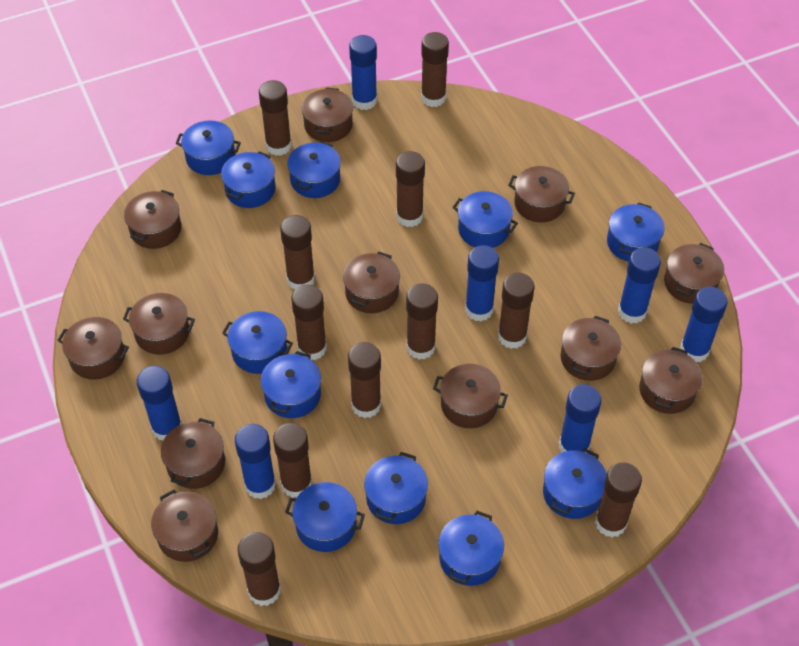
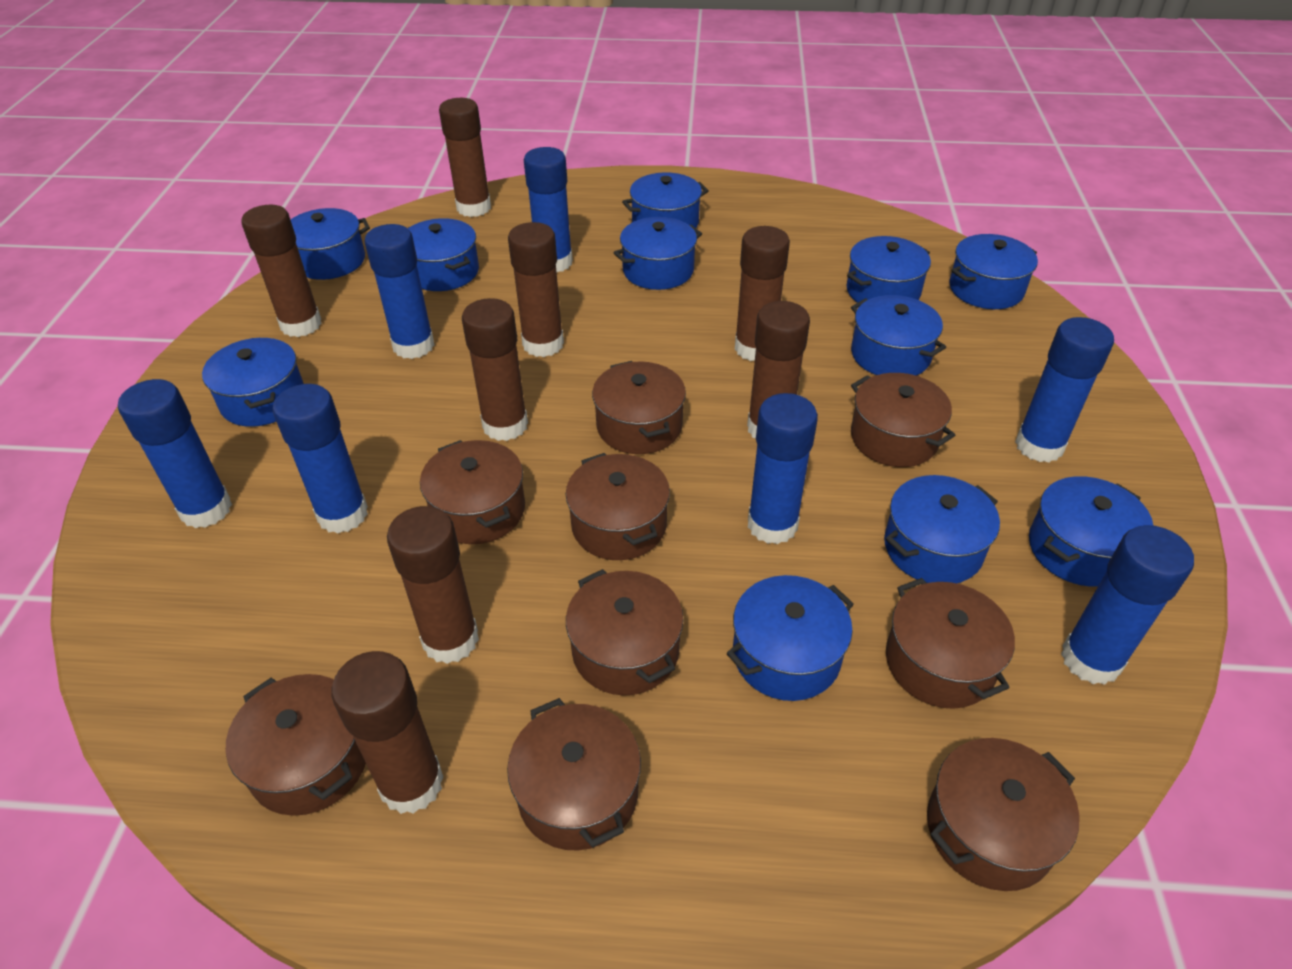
brown glue stick: 11 -> 8
brown pot: 12 -> 9

